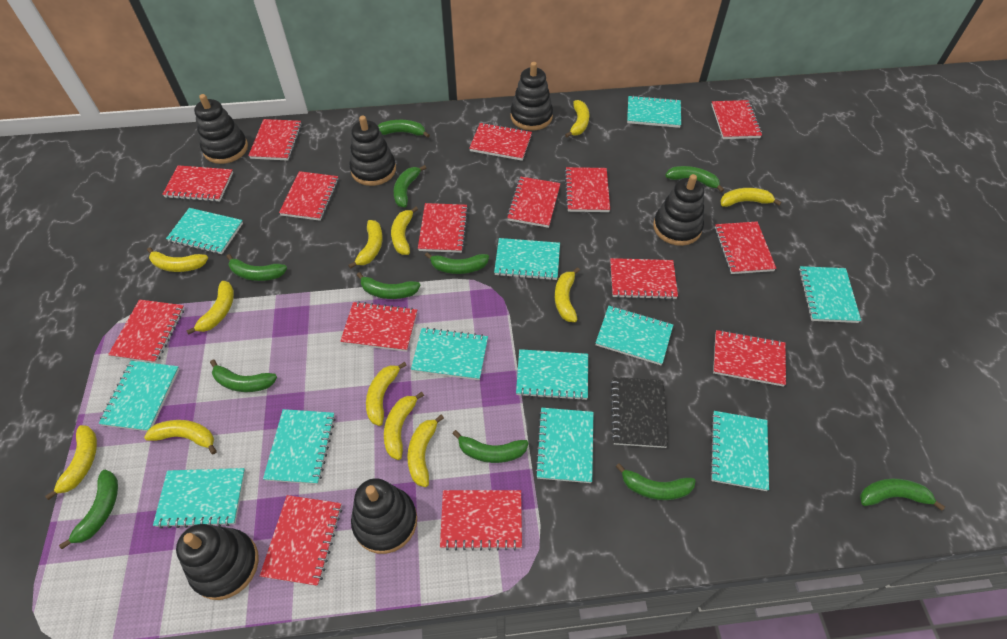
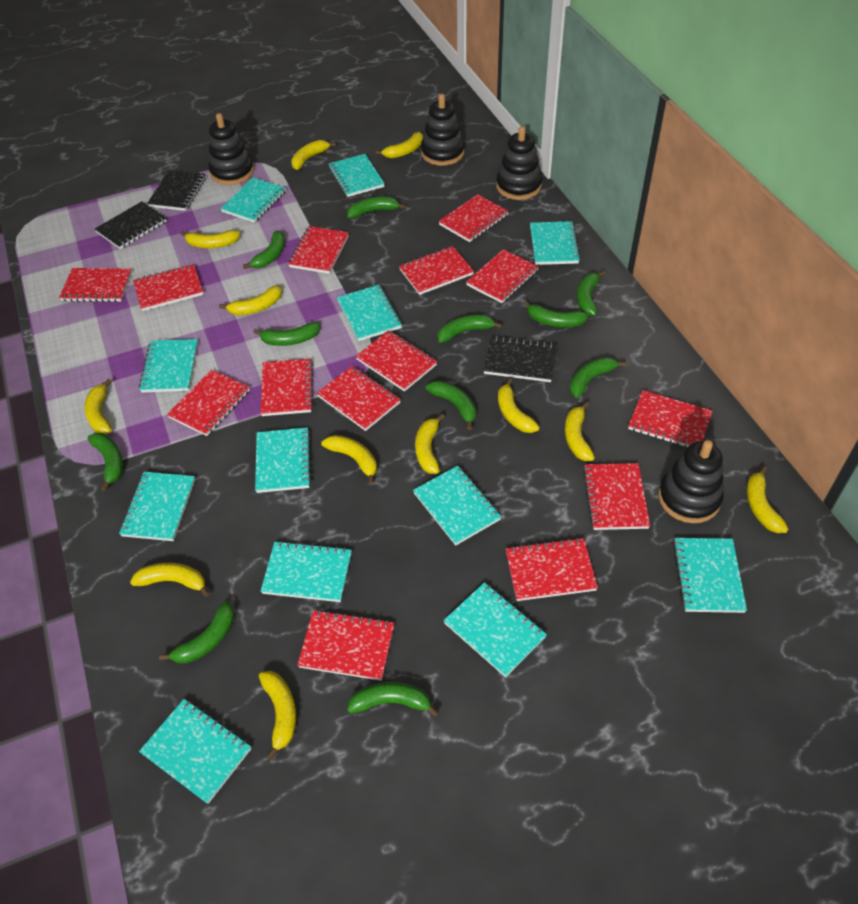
black notebook: 1 -> 3
black stacking toy: 6 -> 4
red notebook: 15 -> 14

